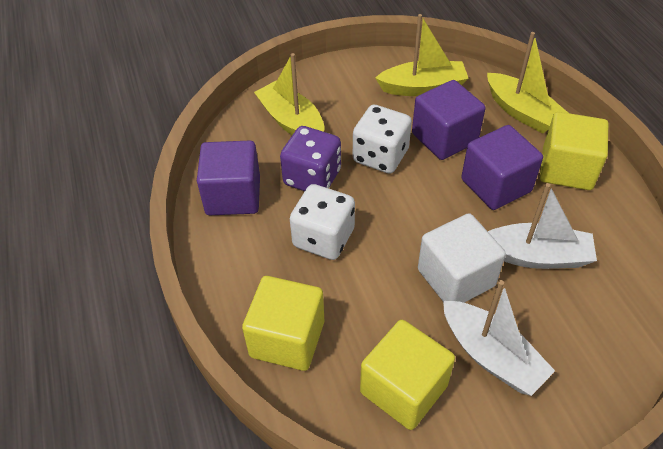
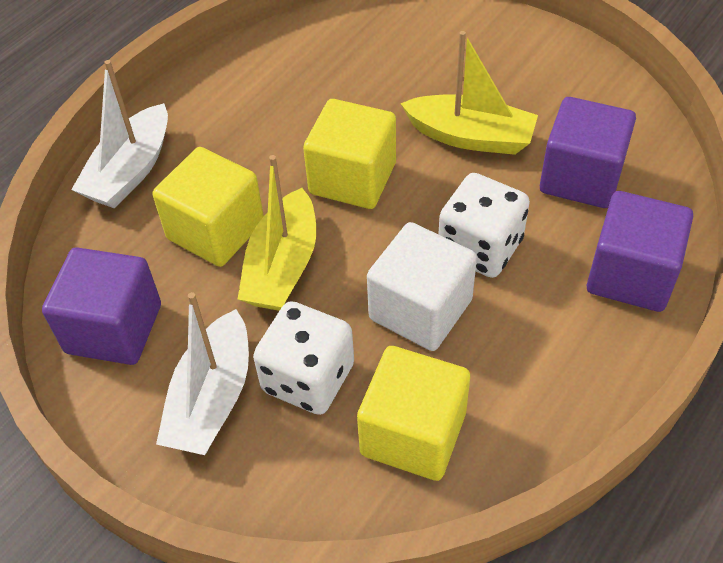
purple dice: 1 -> 0
yellow boat: 3 -> 2

